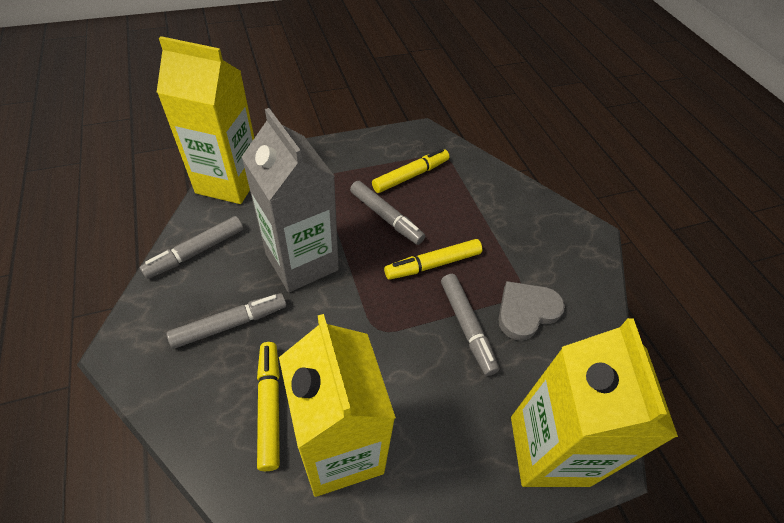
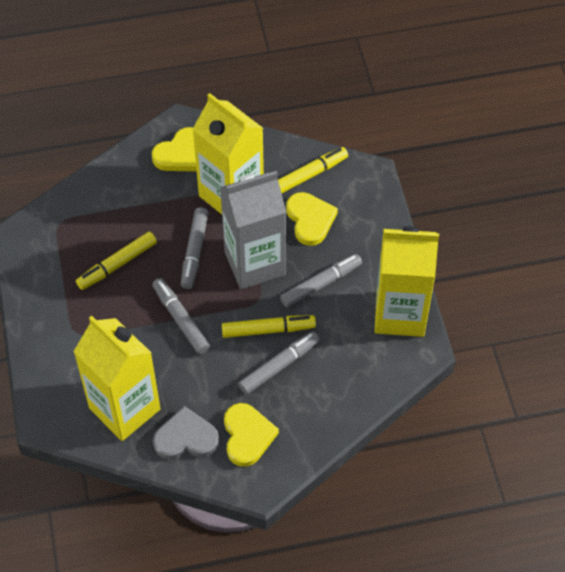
yellow heart: 0 -> 3

